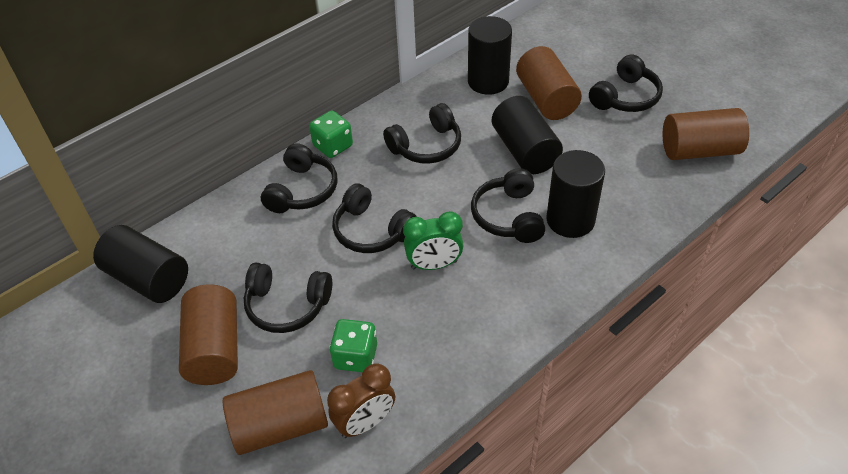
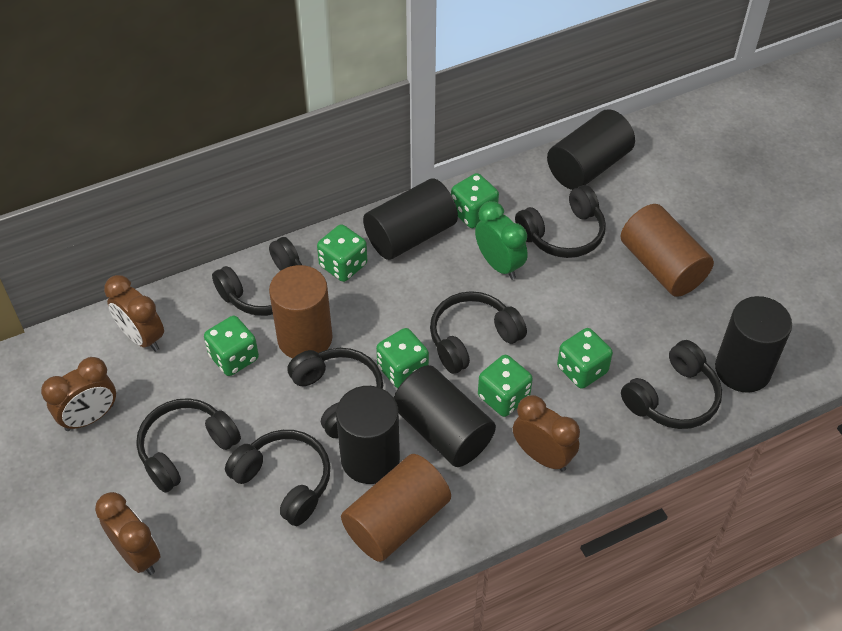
black cylinder: 4 -> 5
black headphones: 6 -> 7
brown clock: 1 -> 4
brown cylinder: 4 -> 3
green dice: 2 -> 6

